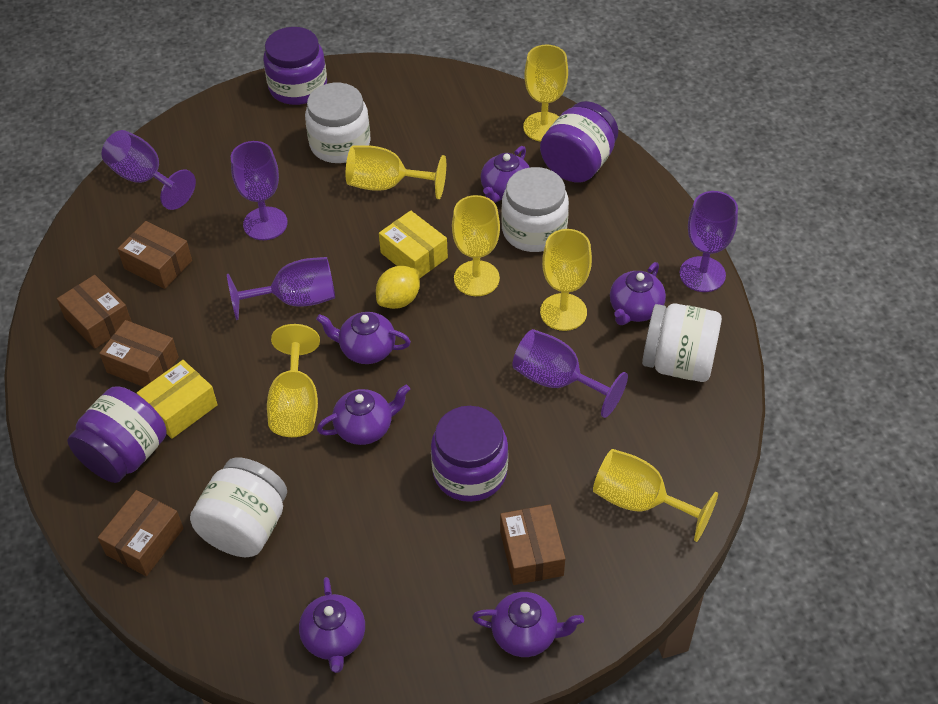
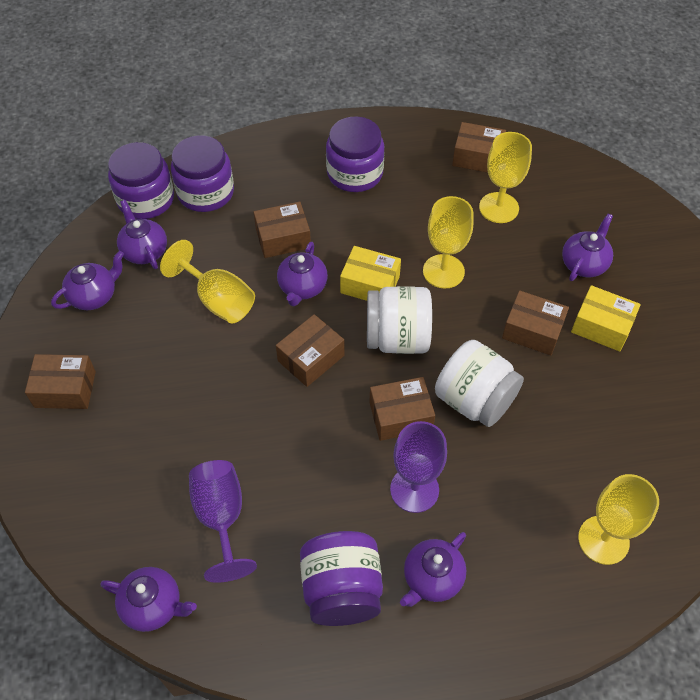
brown box: 5 -> 6
purple goblet: 5 -> 2
white jar: 4 -> 2
yellow goblet: 6 -> 4
yellow lemon: 1 -> 0

